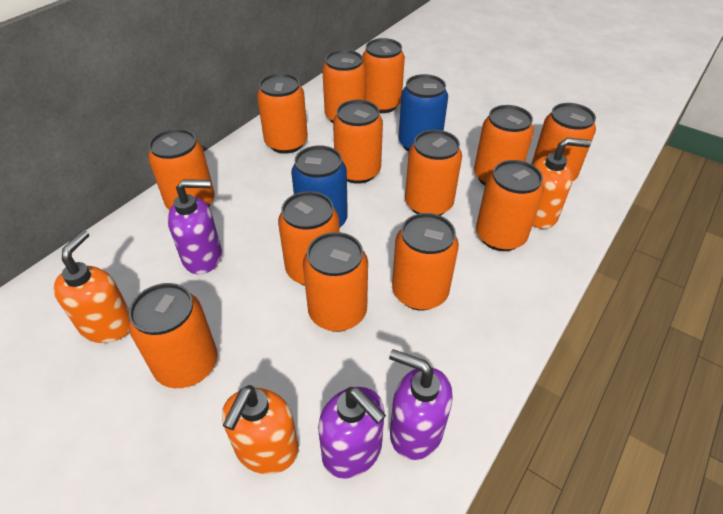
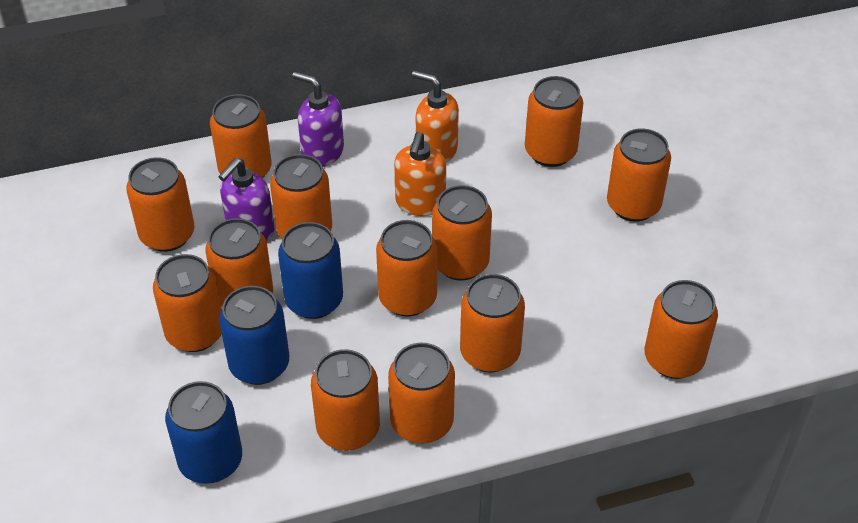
blue can: 2 -> 3
orange soap dispenser: 3 -> 2
purple soap dispenser: 3 -> 2

